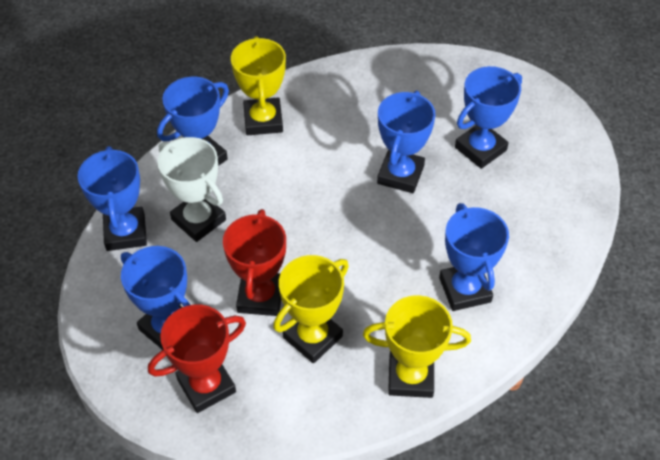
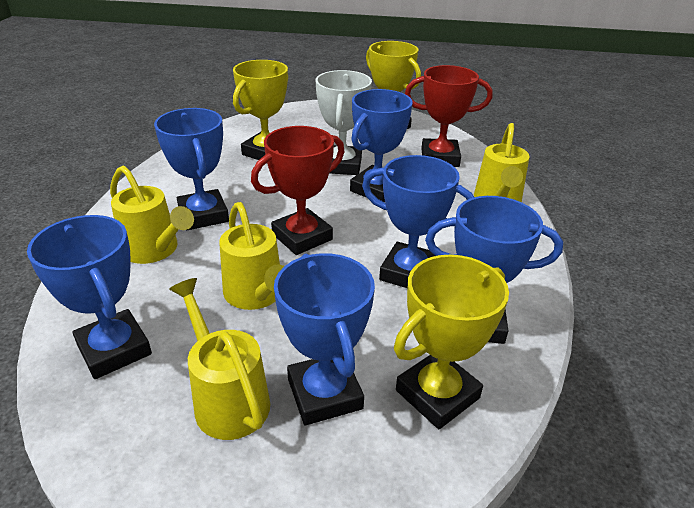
yellow watering can: 0 -> 4

